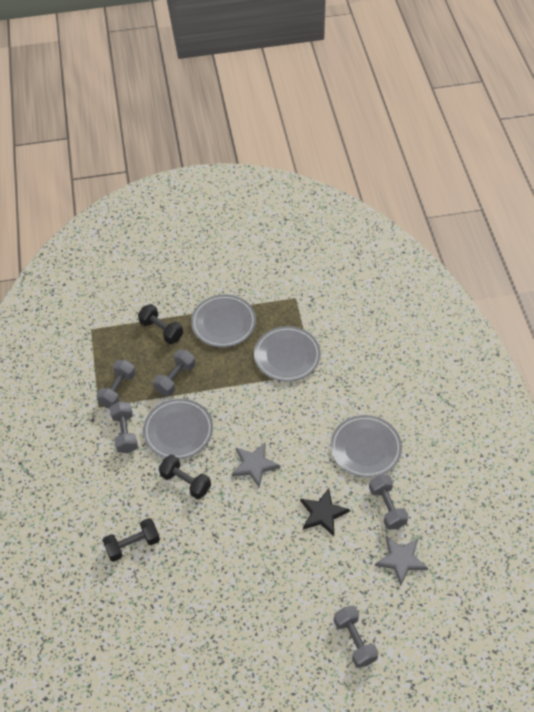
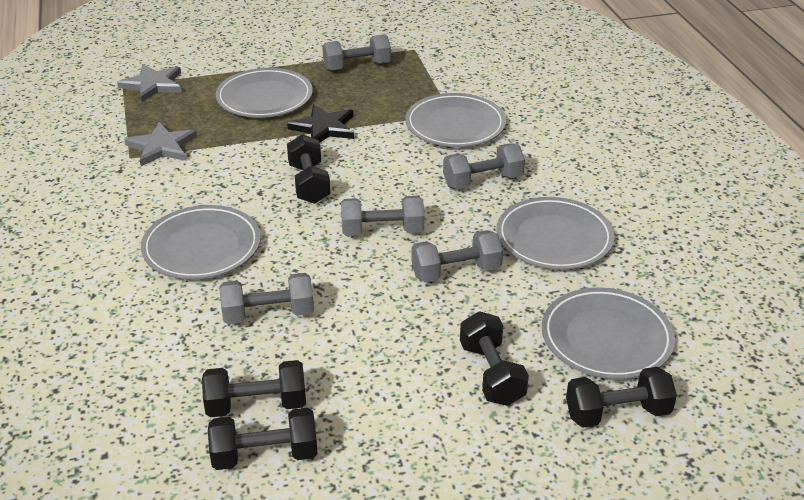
black dumbbell: 3 -> 5
grey plate: 4 -> 5

